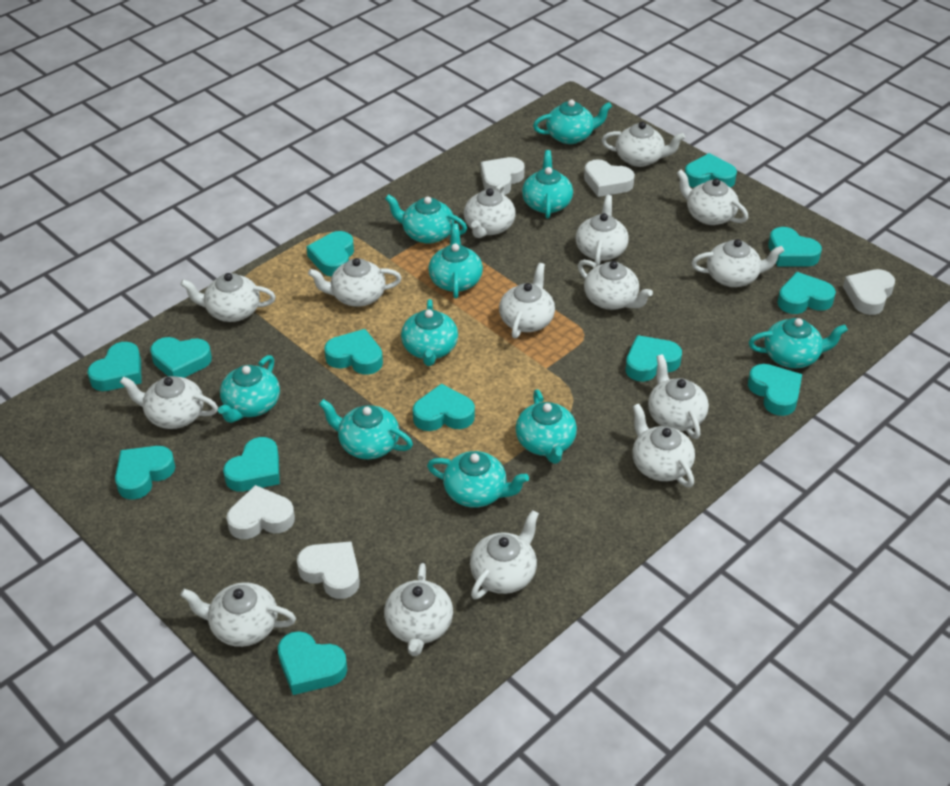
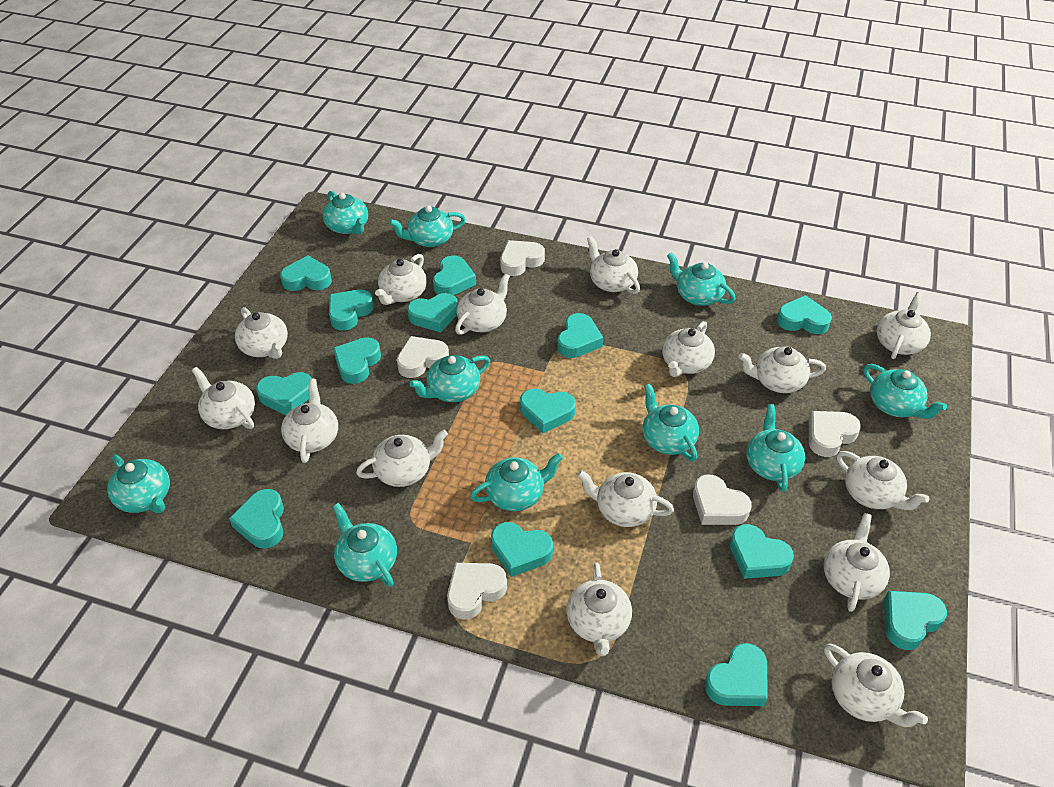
turquoise heart: 13 -> 14

